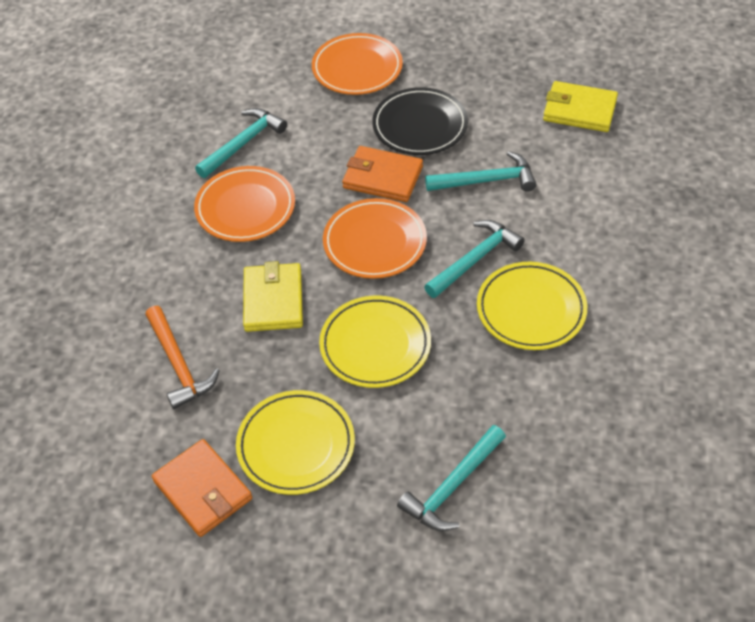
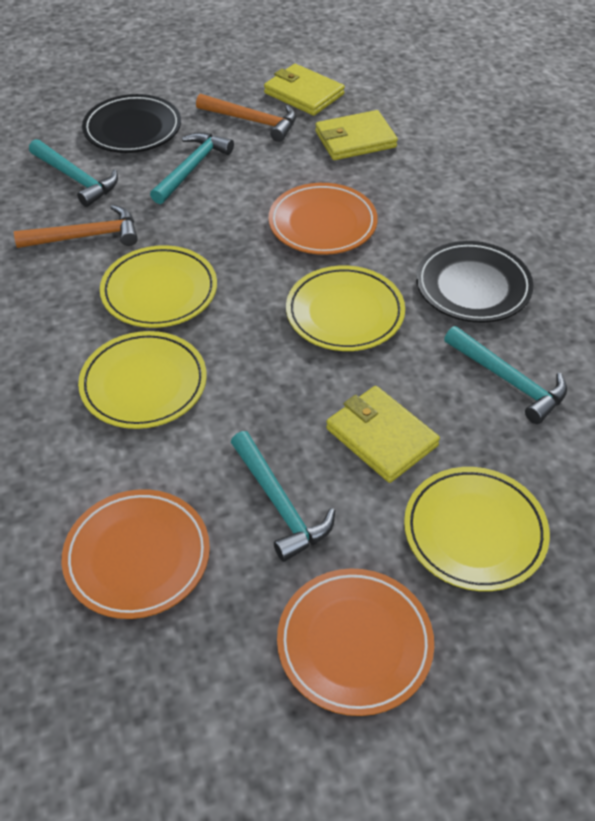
black plate: 1 -> 2
orange hammer: 1 -> 2
orange wallet: 2 -> 0
yellow plate: 3 -> 4
yellow wallet: 2 -> 3

